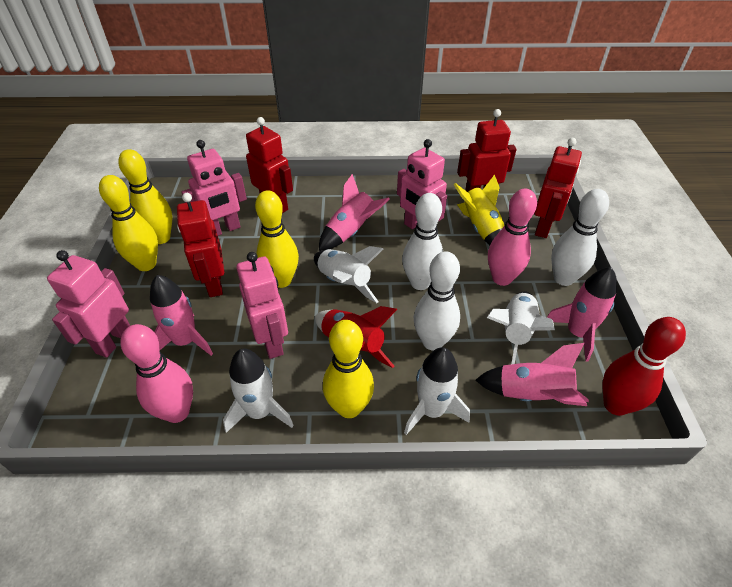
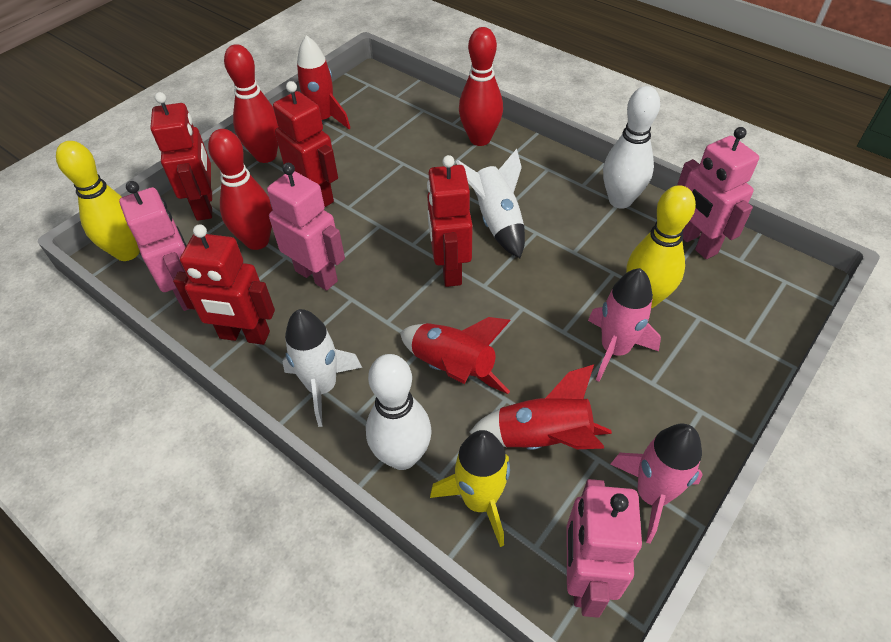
pink bowling pin: 2 -> 0
pink rocket: 4 -> 2
red bowling pin: 1 -> 3
red rocket: 1 -> 3
white bowling pin: 3 -> 2
white rocket: 4 -> 2
yellow bowling pin: 4 -> 2

